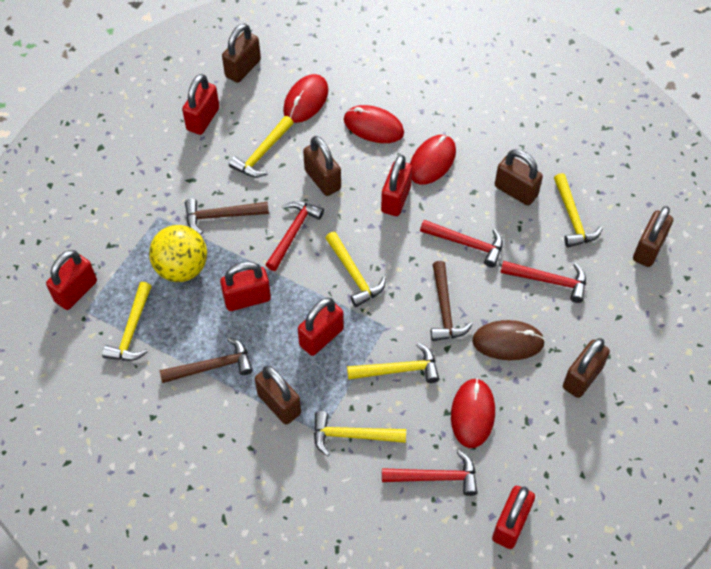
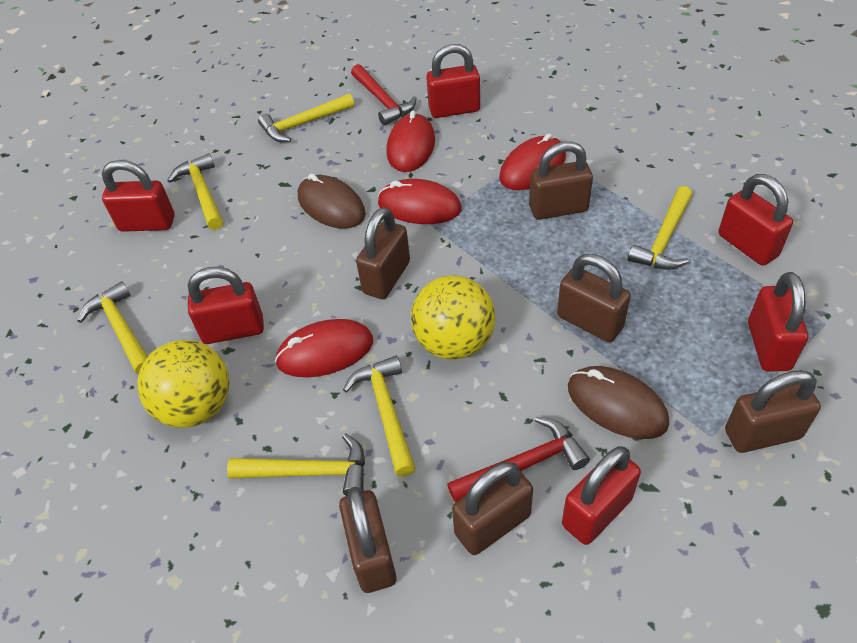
brown hammer: 3 -> 0
brown mouse: 1 -> 2
red hammer: 4 -> 2
yellow ball: 1 -> 2

